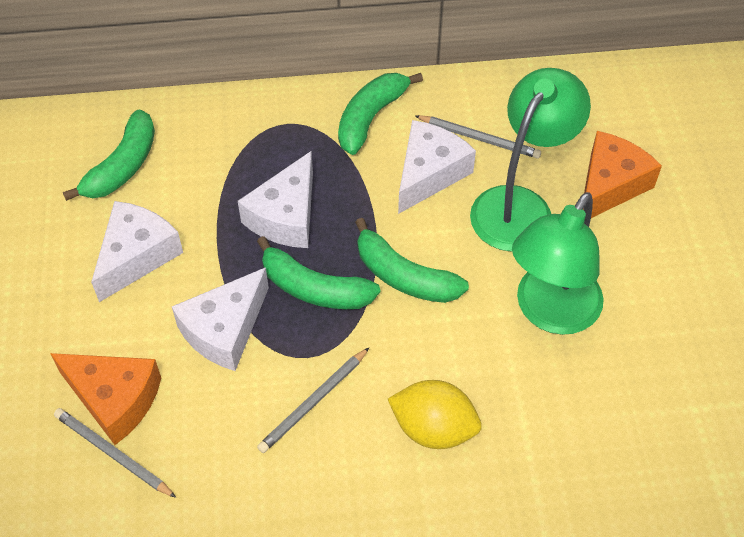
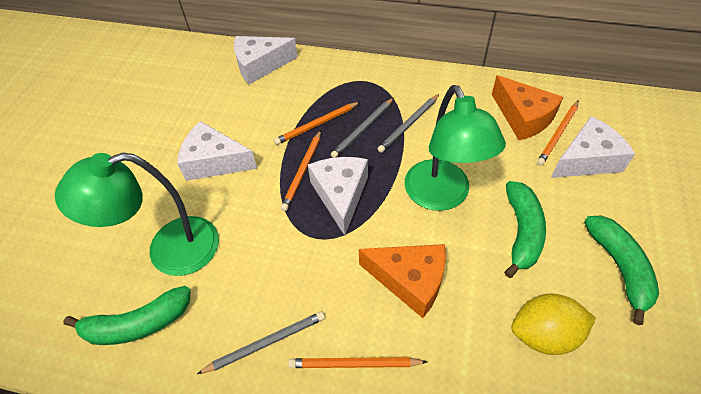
green banana: 4 -> 3
orange pencil: 0 -> 4

